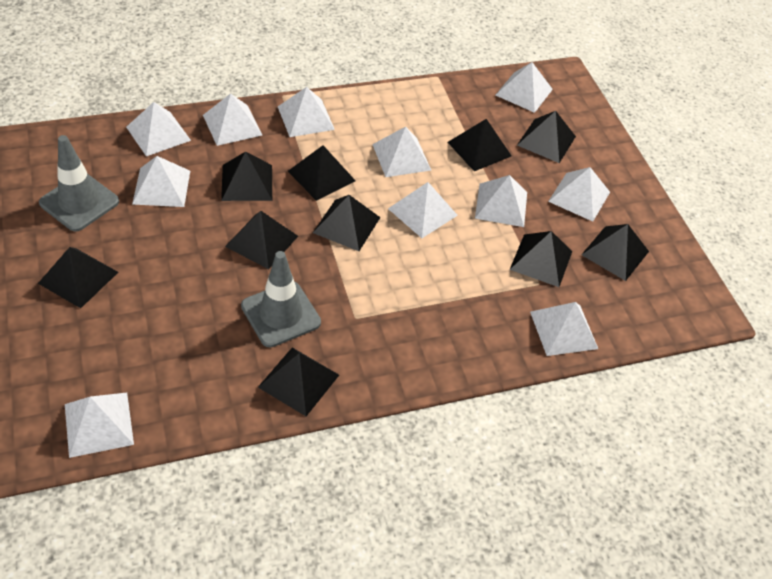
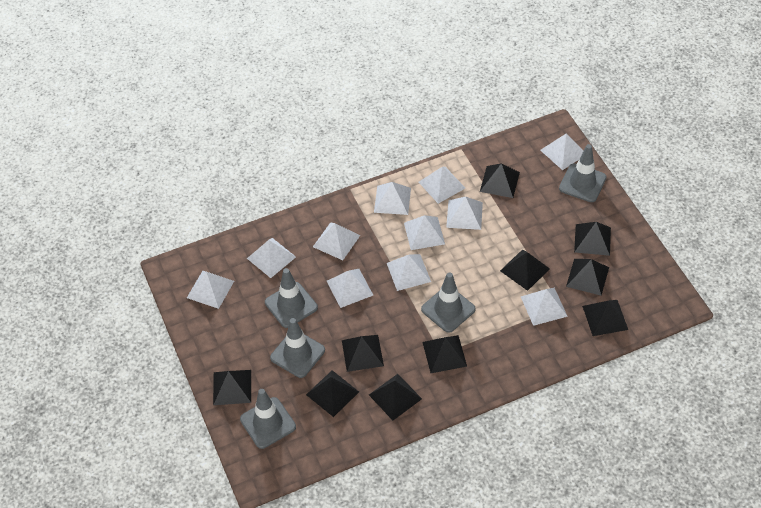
grey traffic cone: 2 -> 5

